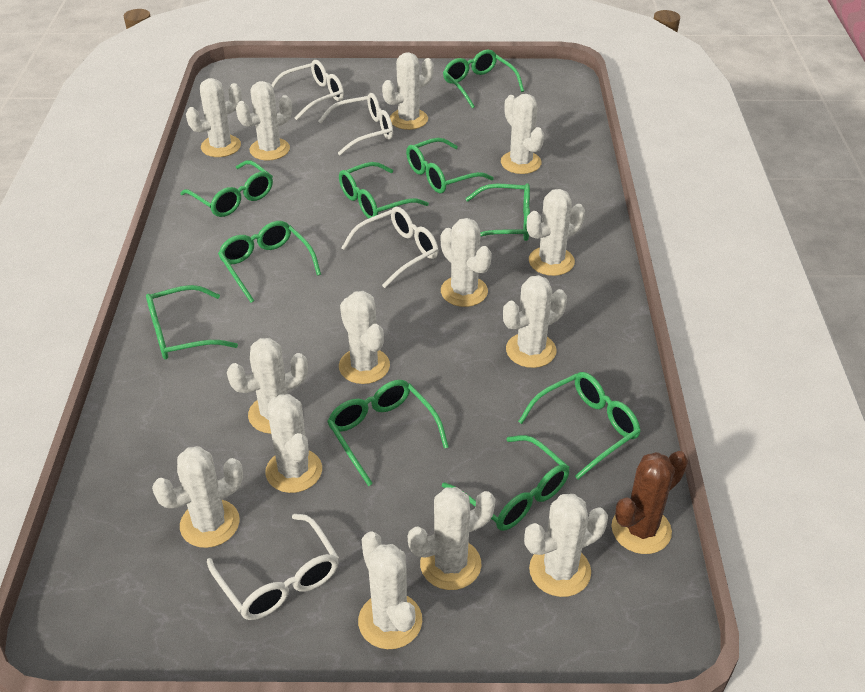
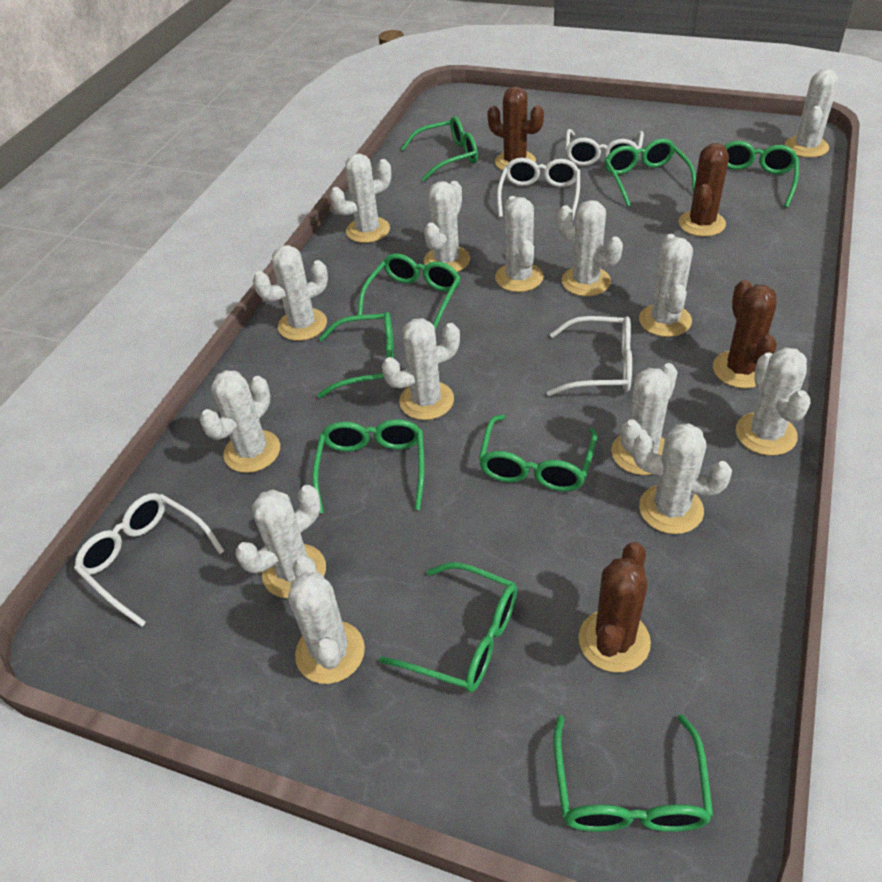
brown cactus: 1 -> 4
green glasses: 10 -> 9

